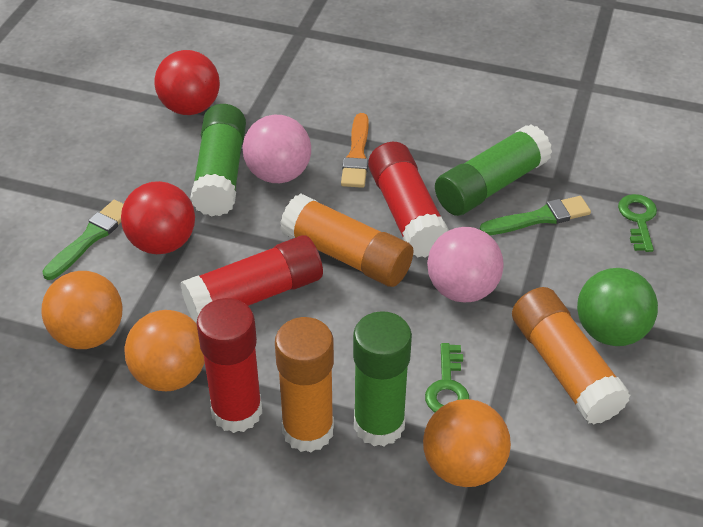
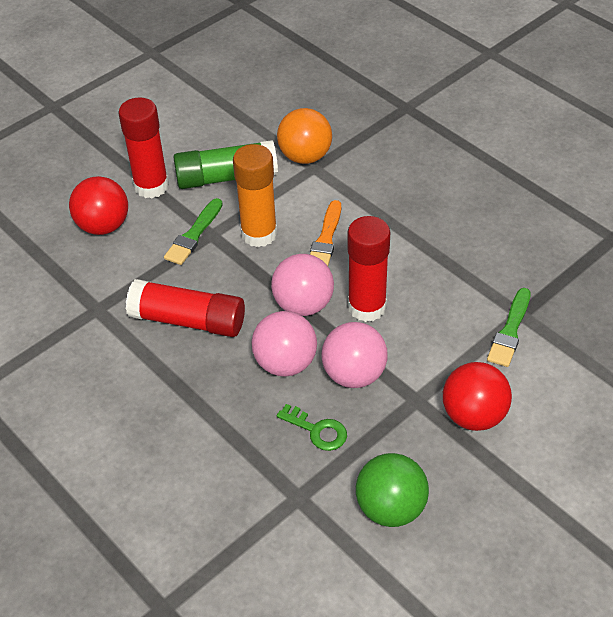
green glue stick: 3 -> 1
green key: 2 -> 1
orange ball: 3 -> 1
orange glue stick: 3 -> 1
pink ball: 2 -> 3

